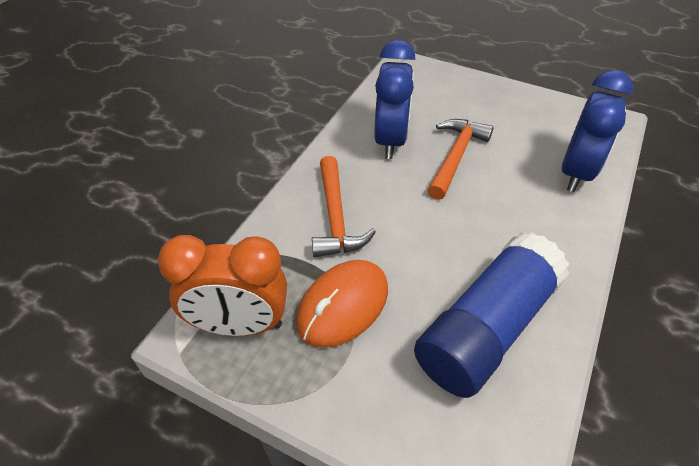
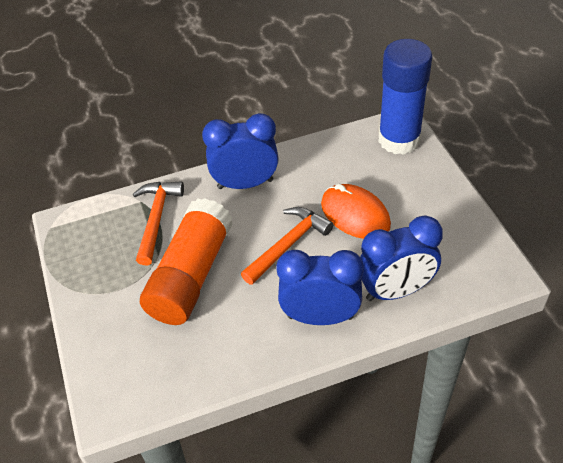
blue clock: 2 -> 3
orange clock: 1 -> 0
orange glue stick: 0 -> 1

